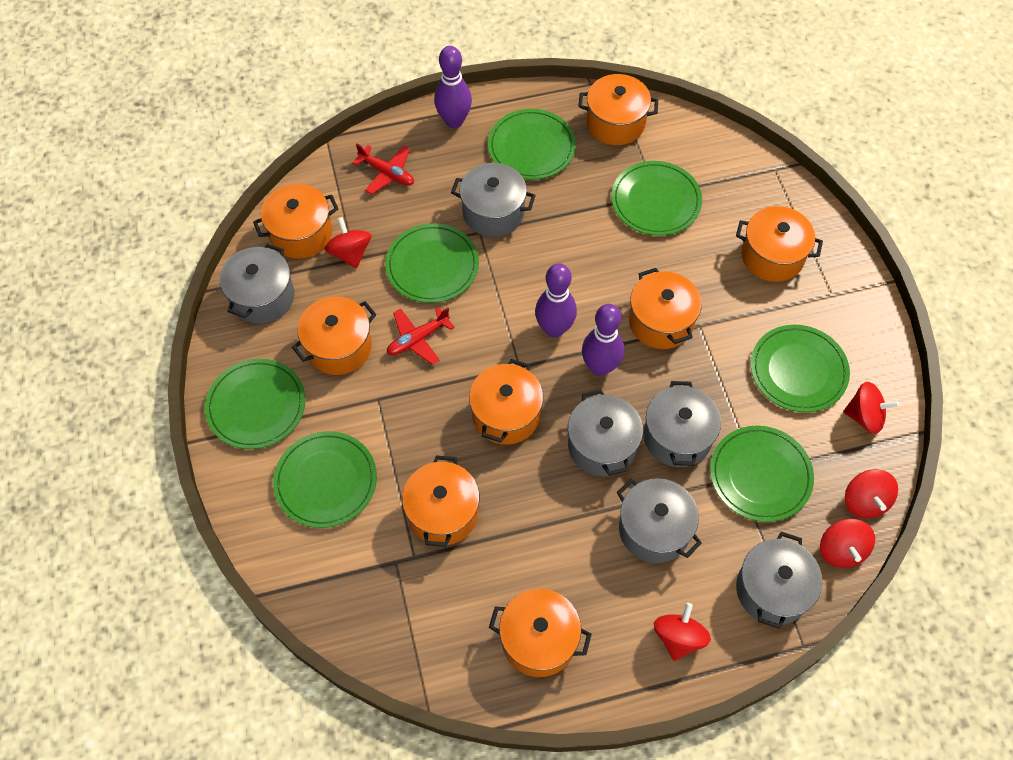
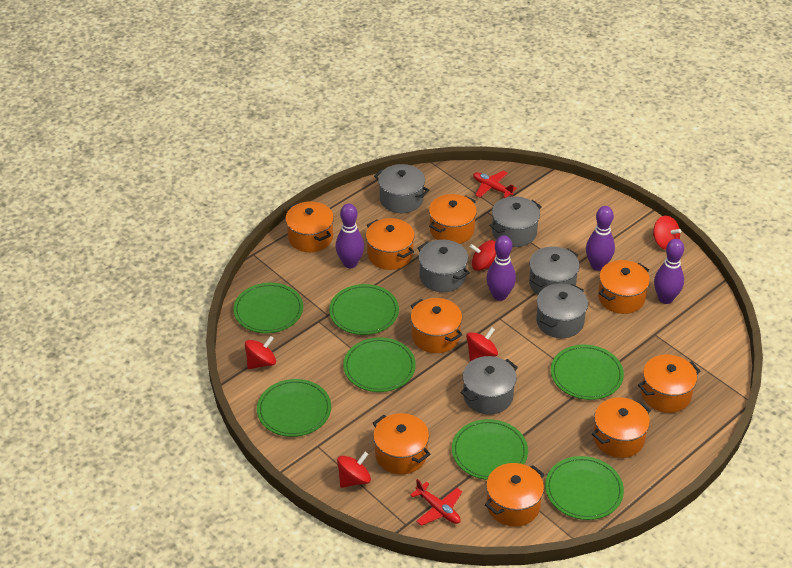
orange pot: 8 -> 9
purple bowling pin: 3 -> 4

